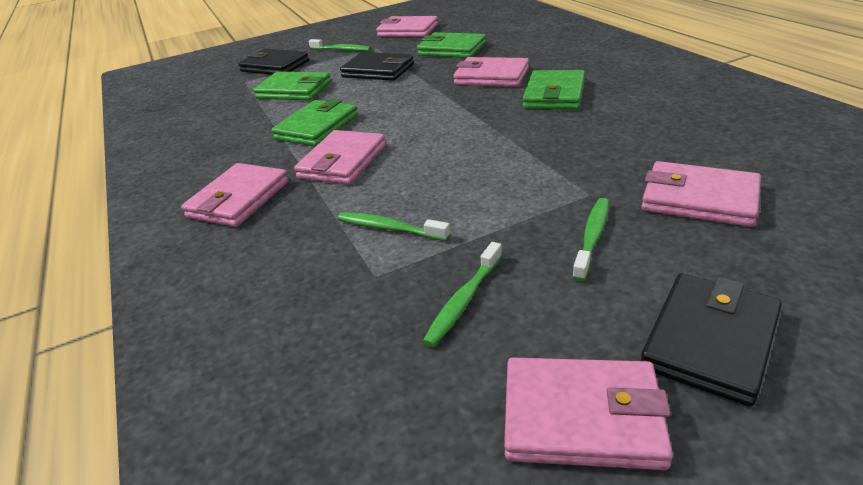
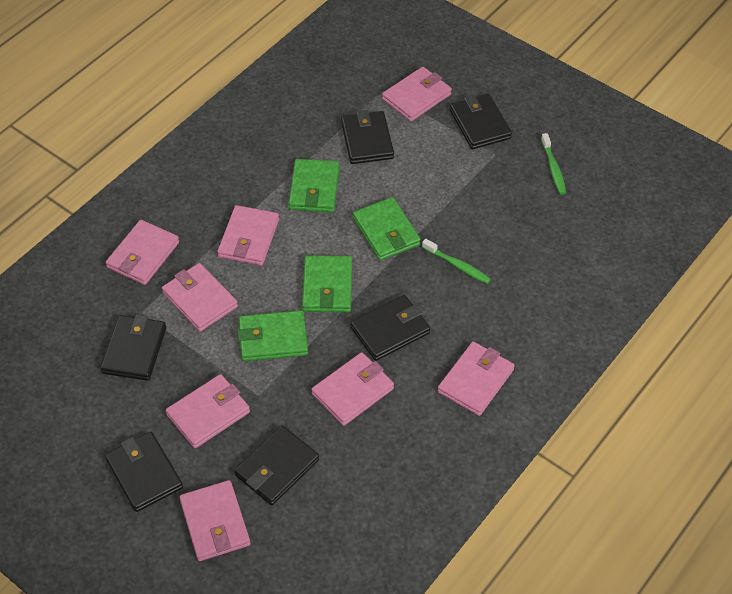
black wallet: 3 -> 6
green toothbrush: 4 -> 2
pink wallet: 6 -> 8

